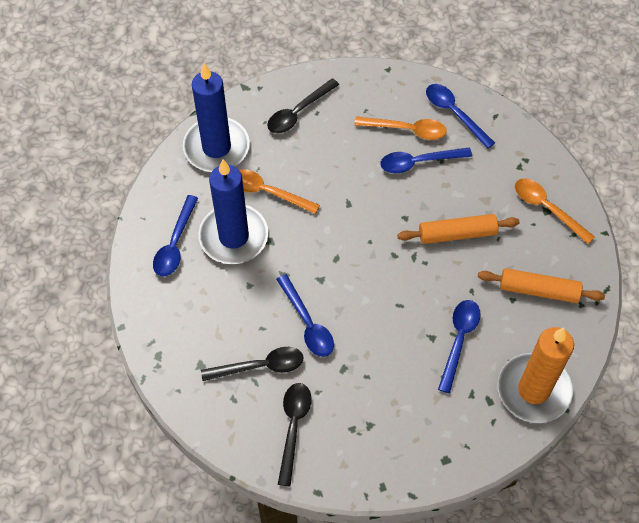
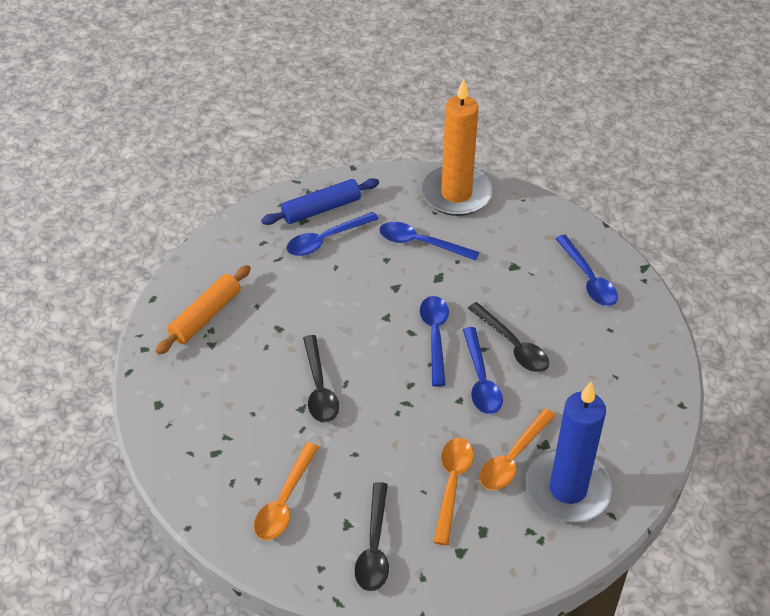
blue candle: 2 -> 1
blue rolling pin: 0 -> 1
orange rolling pin: 2 -> 1

